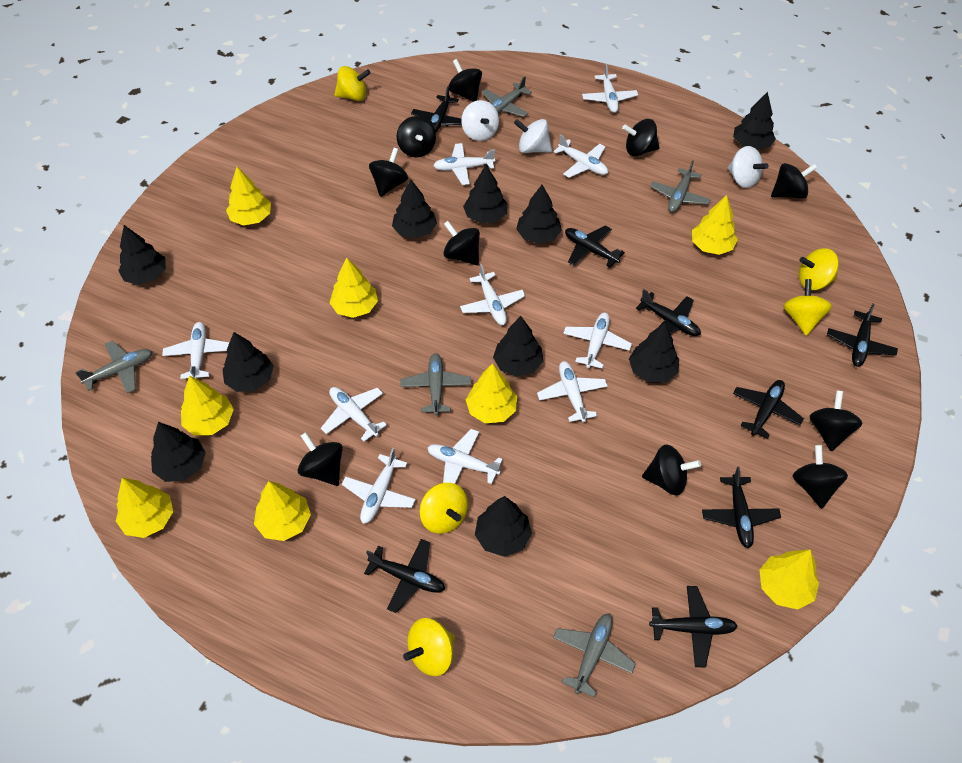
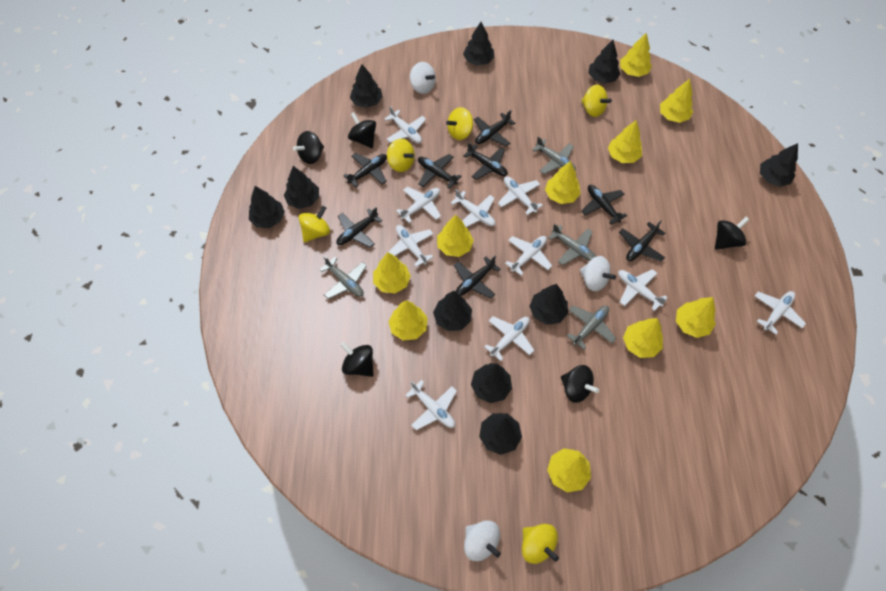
black spinning top: 10 -> 5
grey plane: 5 -> 4
yellow tree: 8 -> 10

